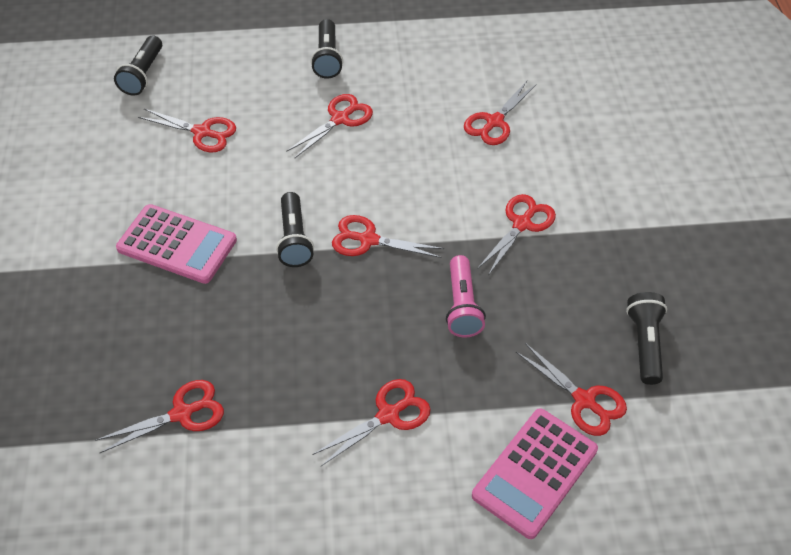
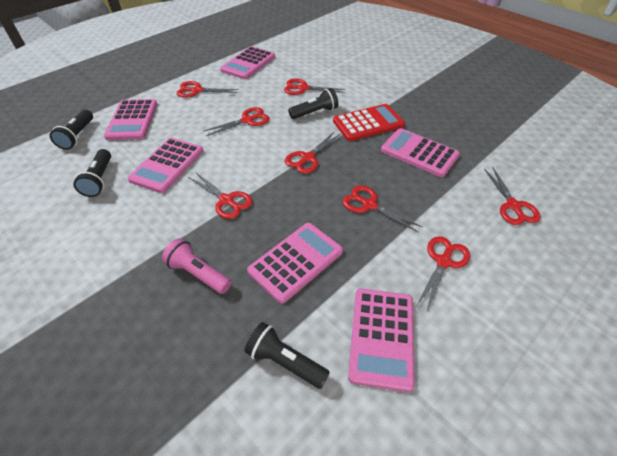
pink calculator: 2 -> 6
red calculator: 0 -> 1

